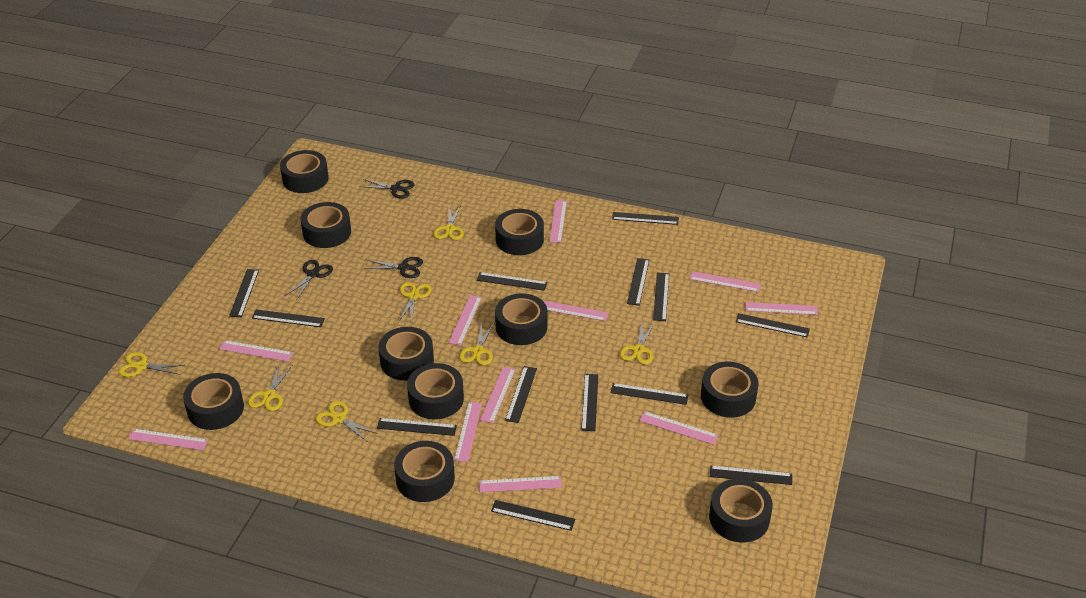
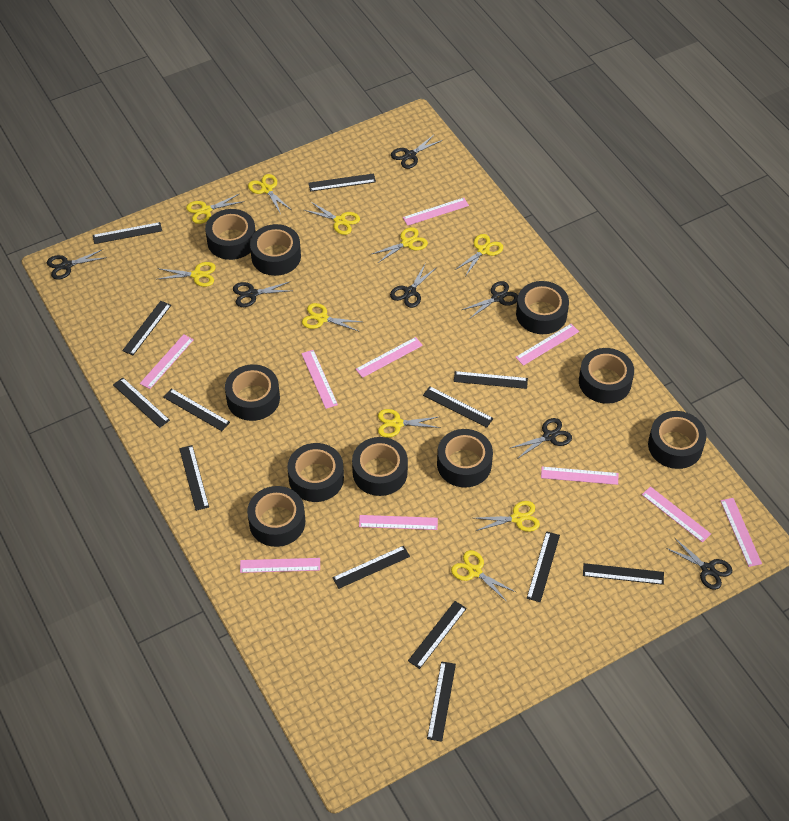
black scissors: 3 -> 7
pink ruler: 11 -> 10
yellow scissors: 7 -> 10

